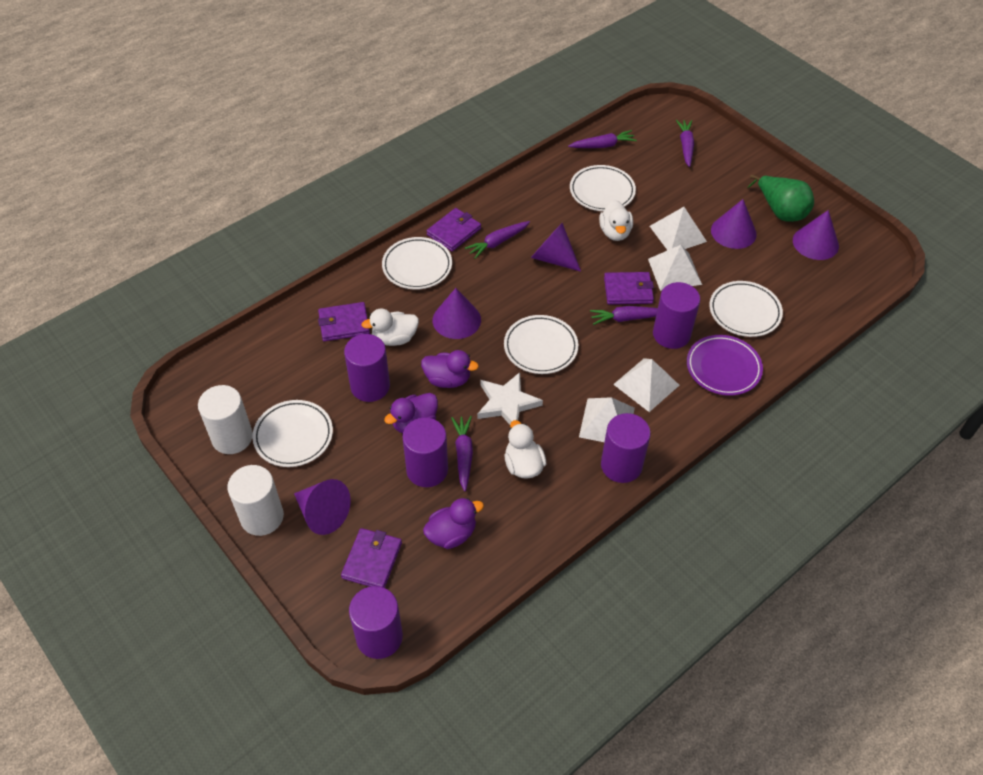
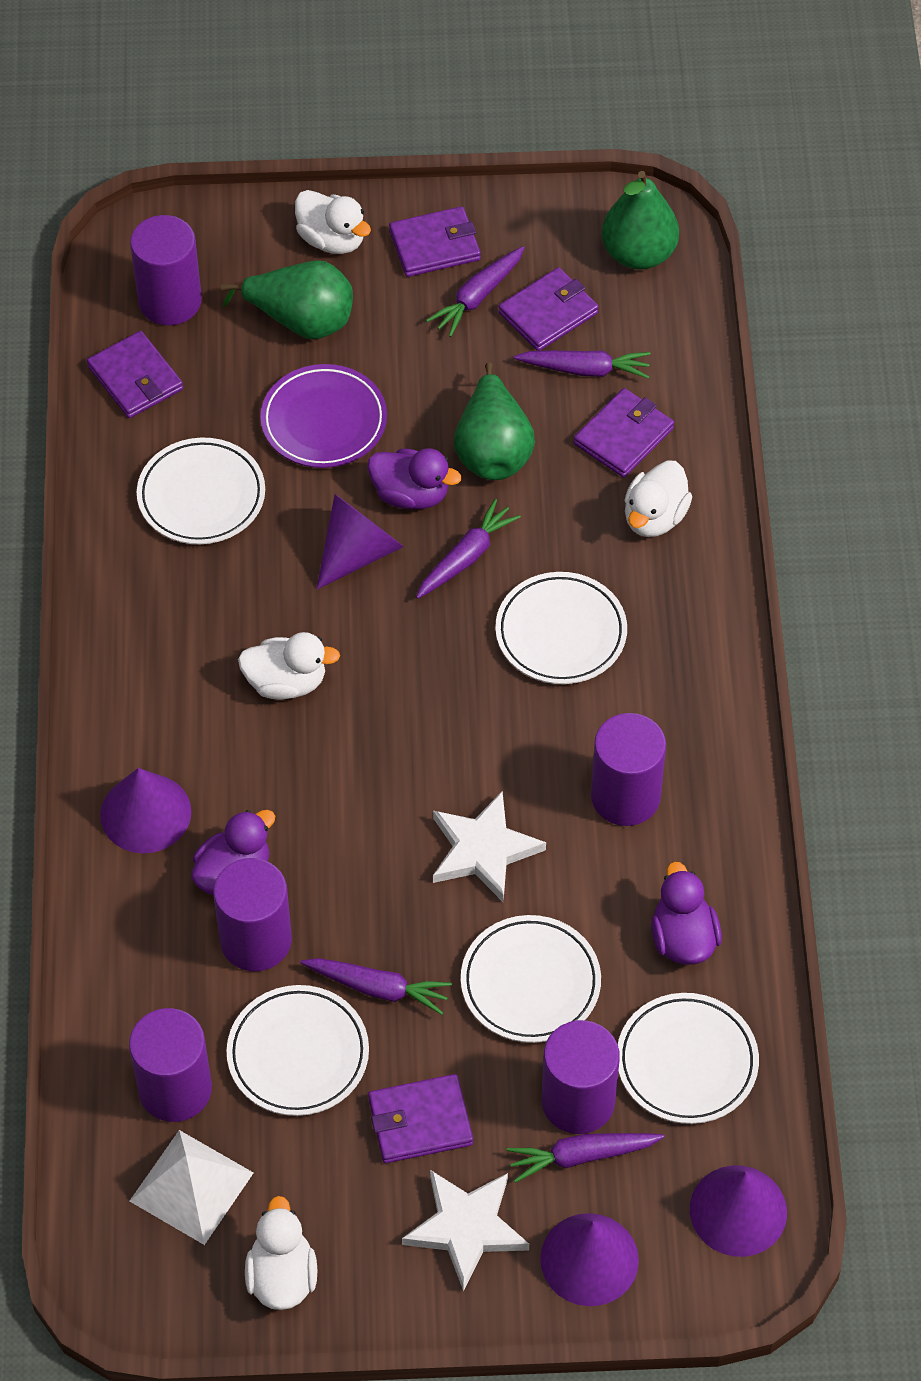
green pear: 1 -> 3
purple cone: 5 -> 4
purple wallet: 4 -> 5
white cylinder: 2 -> 0
white duck: 3 -> 4
white pyramid: 4 -> 1
white star: 1 -> 2

